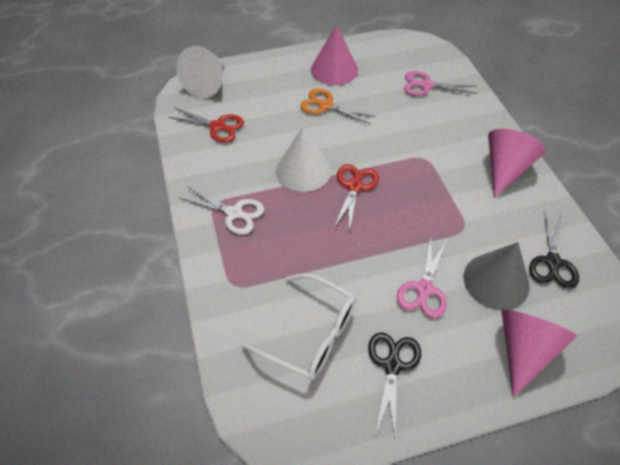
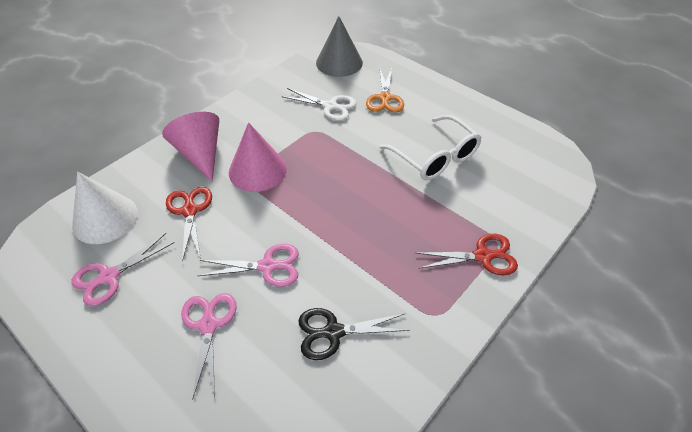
black scissors: 2 -> 1
pink cone: 3 -> 2
pink scissors: 2 -> 3
white cone: 2 -> 1

